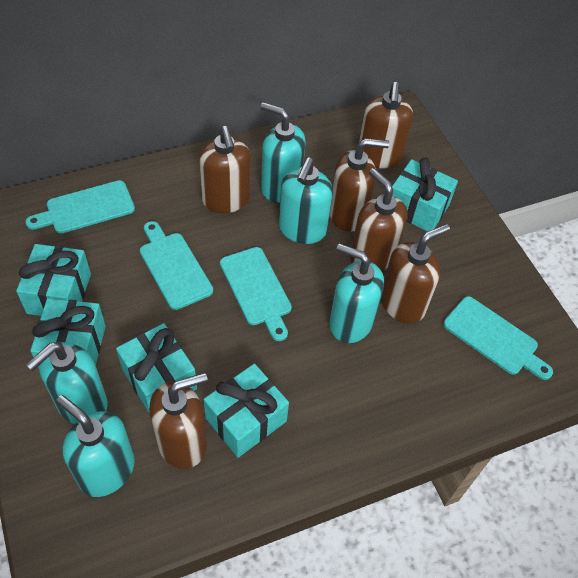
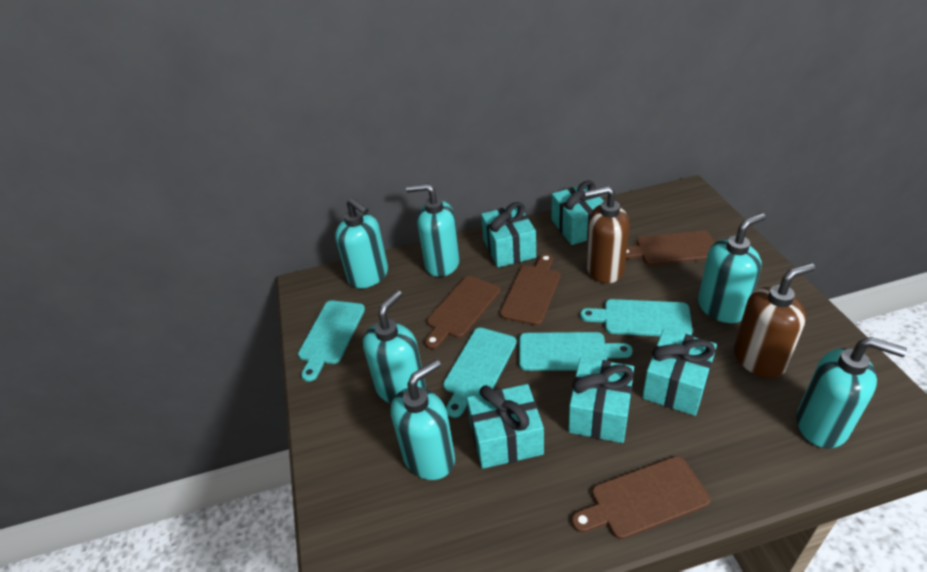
brown cutting board: 0 -> 4
brown soap dispenser: 6 -> 2
turquoise soap dispenser: 5 -> 6

